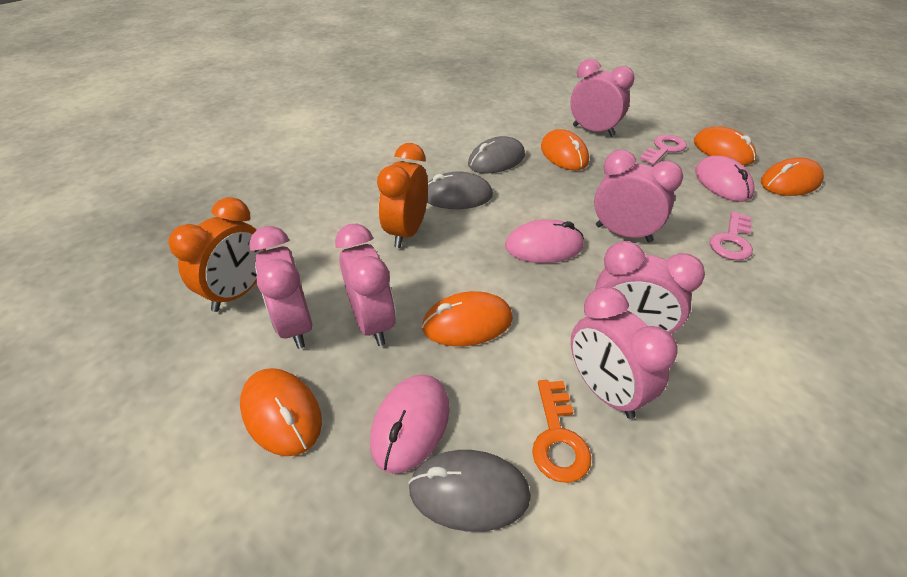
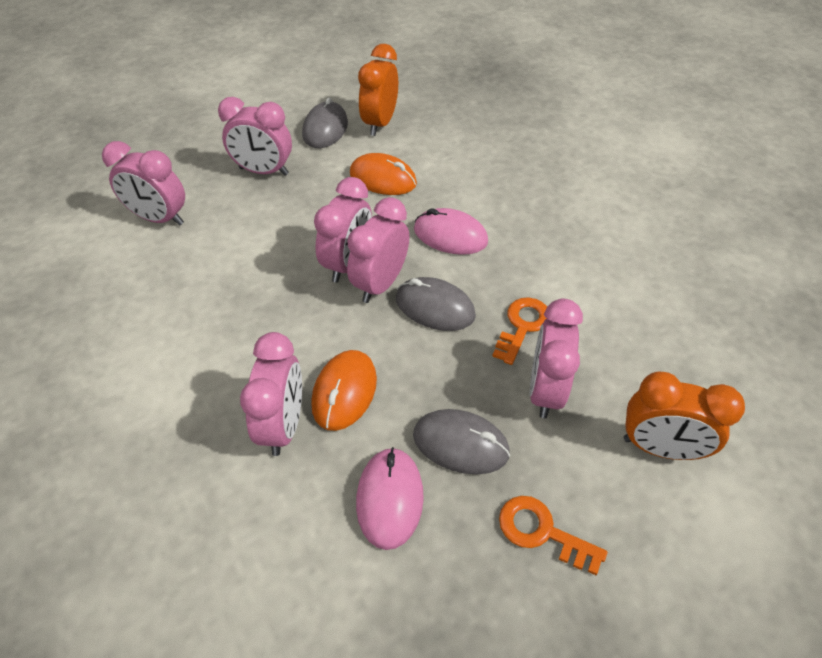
orange key: 1 -> 2
orange mouse: 5 -> 2
pink key: 2 -> 0
pink mouse: 3 -> 2

